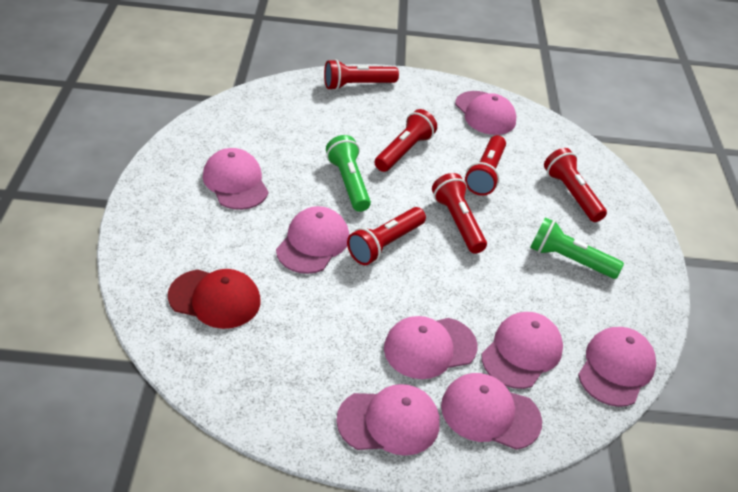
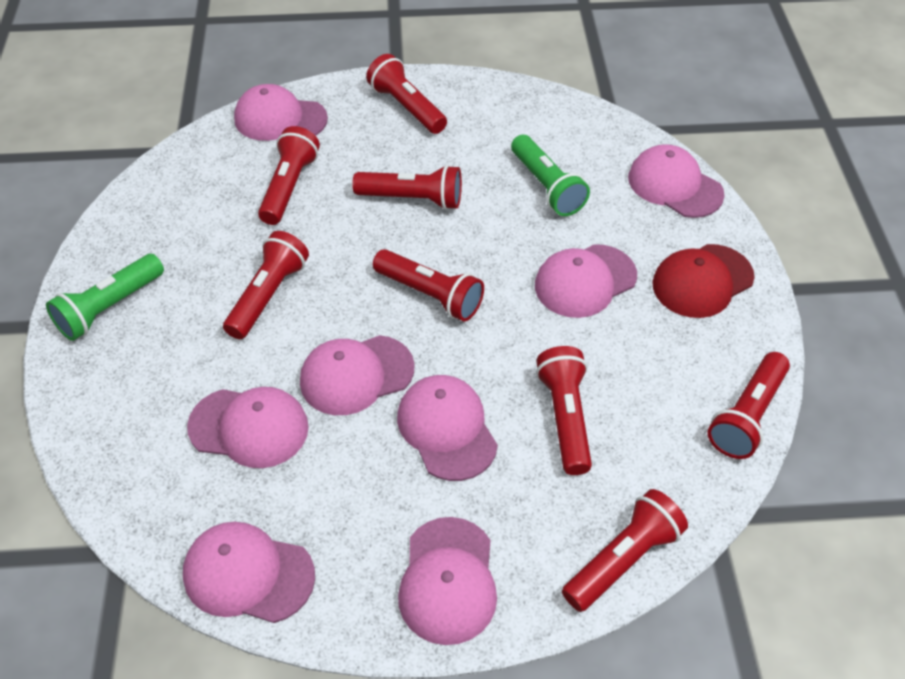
red flashlight: 6 -> 8

